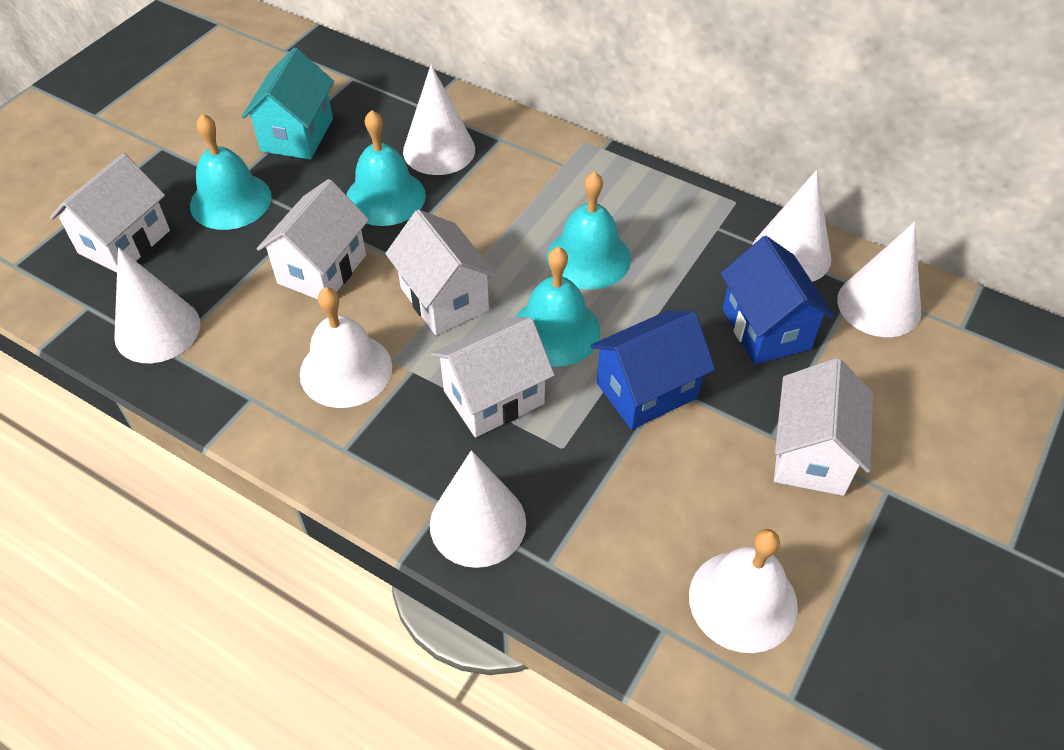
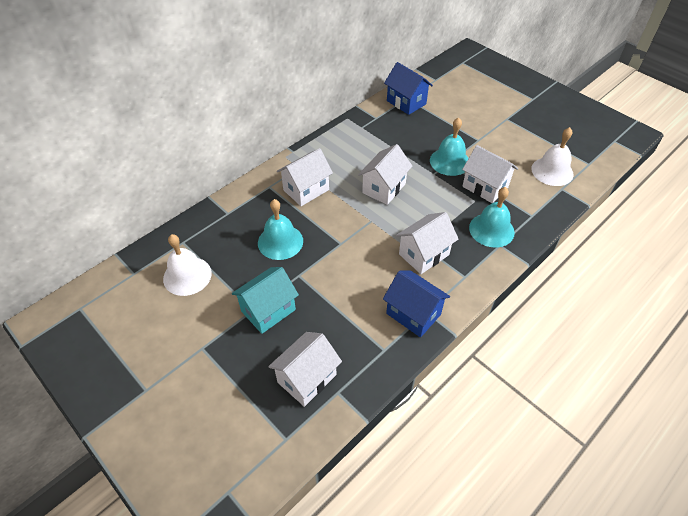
turquoise bell: 4 -> 3
white cone: 5 -> 0

